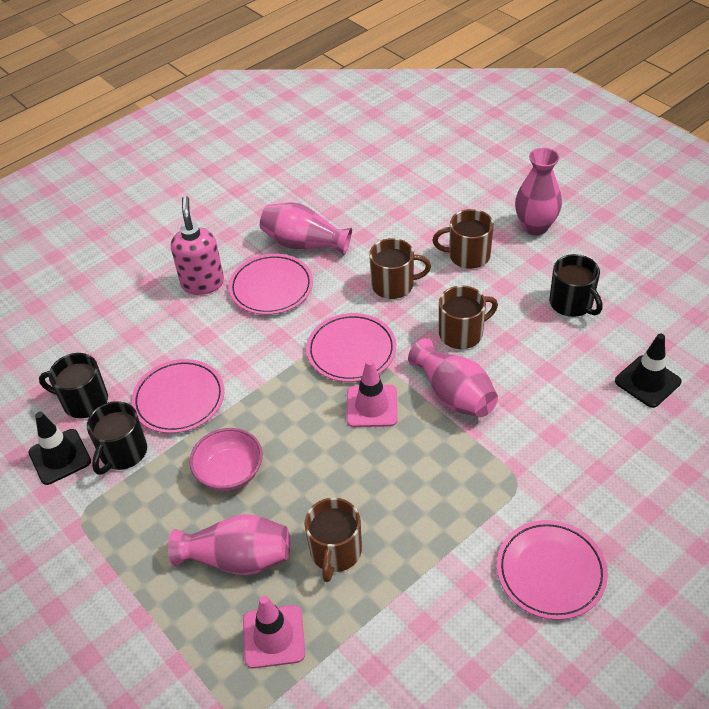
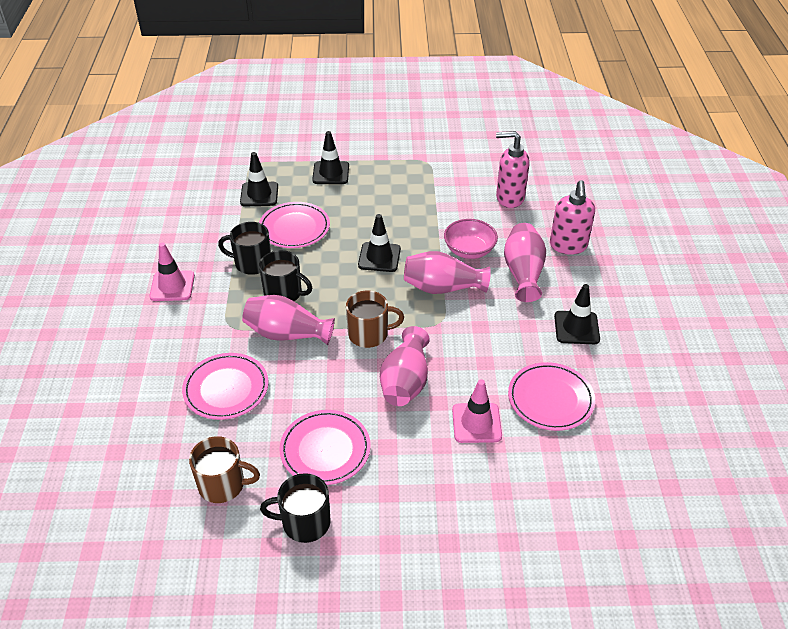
black traffic cone: 2 -> 4
brown mug: 4 -> 2
pink soap dispenser: 1 -> 2

